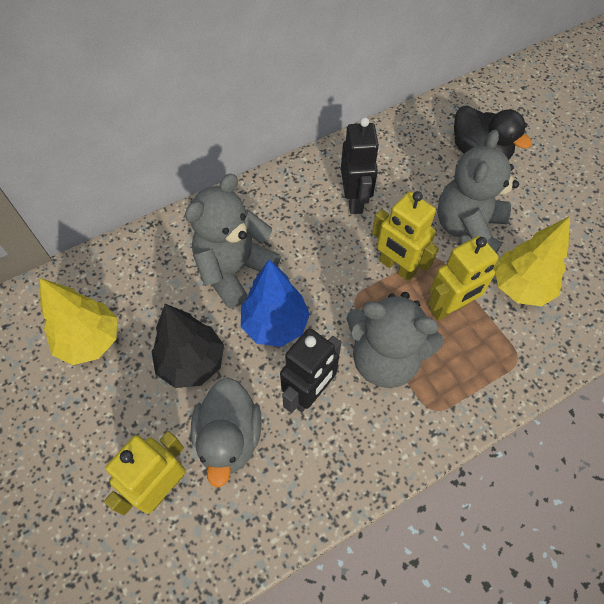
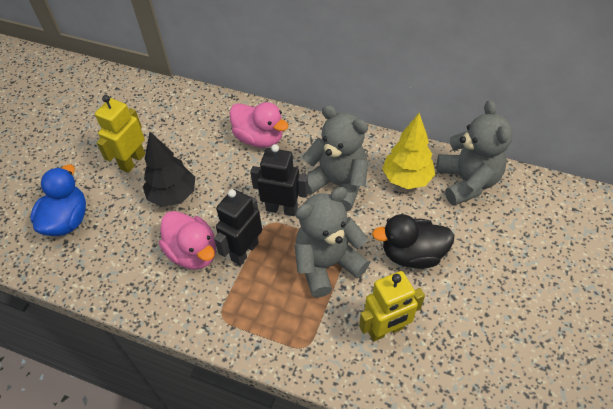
blue duck: 0 -> 1
blue tree: 1 -> 0
grey duck: 1 -> 0
pink duck: 0 -> 2
yellow robot: 3 -> 2
yellow tree: 2 -> 1

